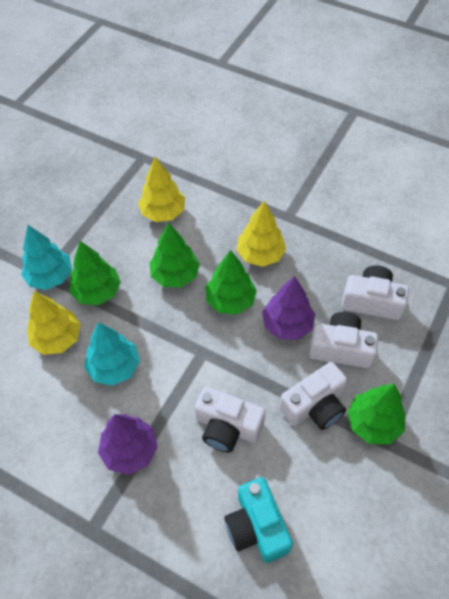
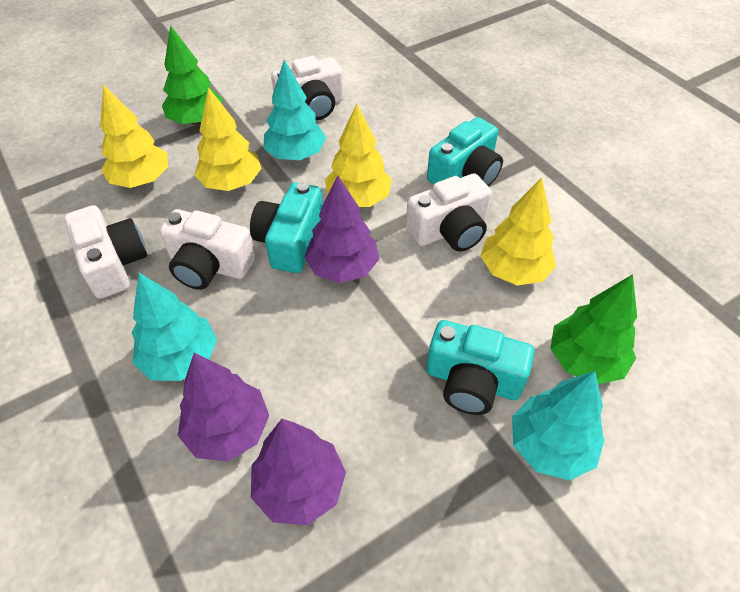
green tree: 4 -> 2
purple tree: 2 -> 3
turquoise camera: 1 -> 3
turquoise tree: 2 -> 3
yellow tree: 3 -> 4

